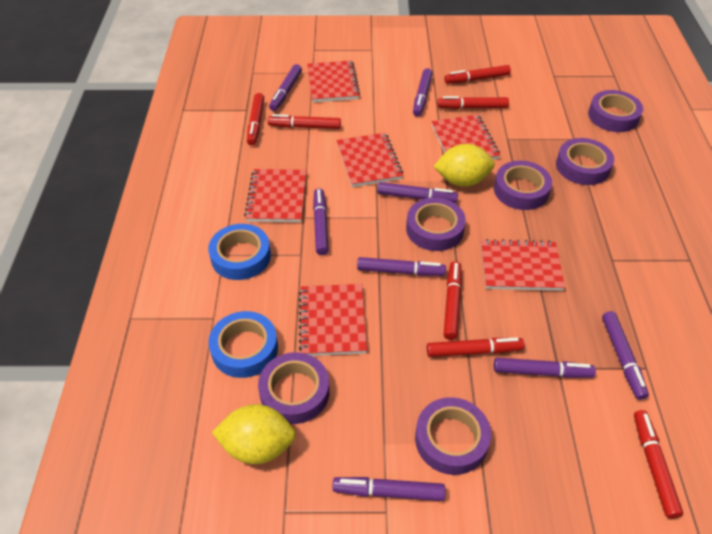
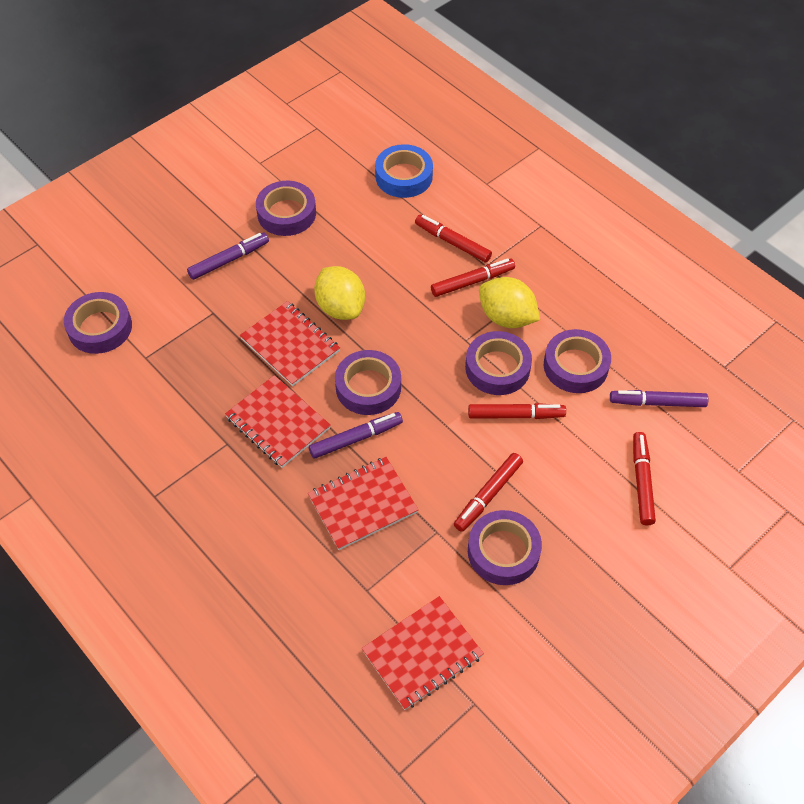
blue tape: 2 -> 1
purple marker: 8 -> 3
red marker: 7 -> 5
red notebook: 6 -> 4

